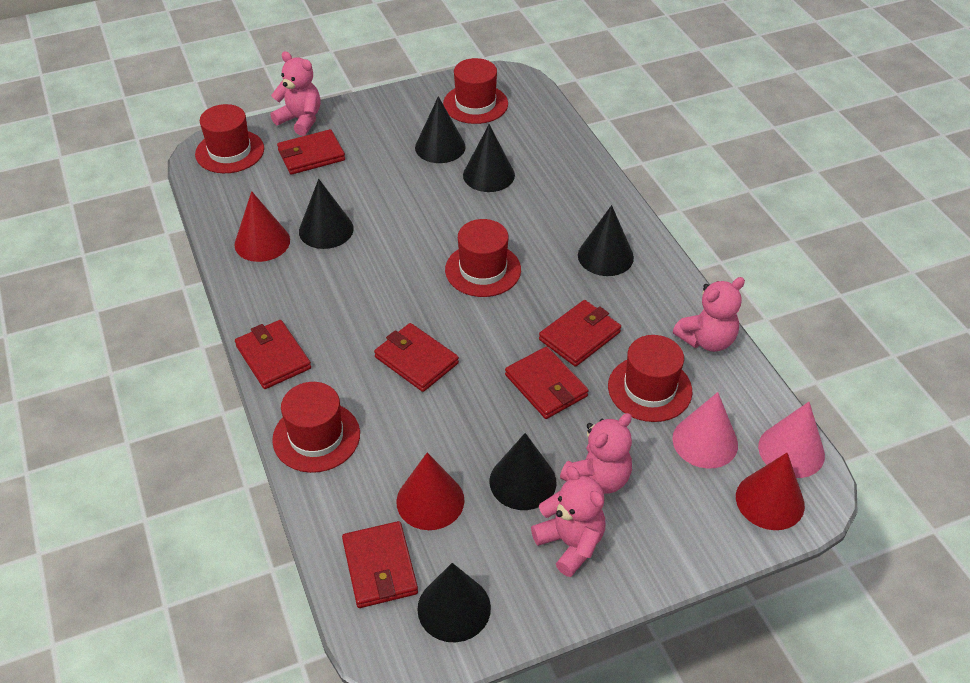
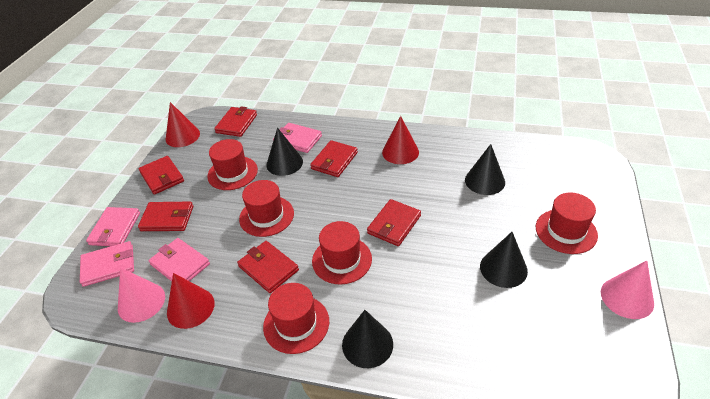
black cone: 6 -> 4
pink teddy bear: 4 -> 0
pink wallet: 0 -> 4

